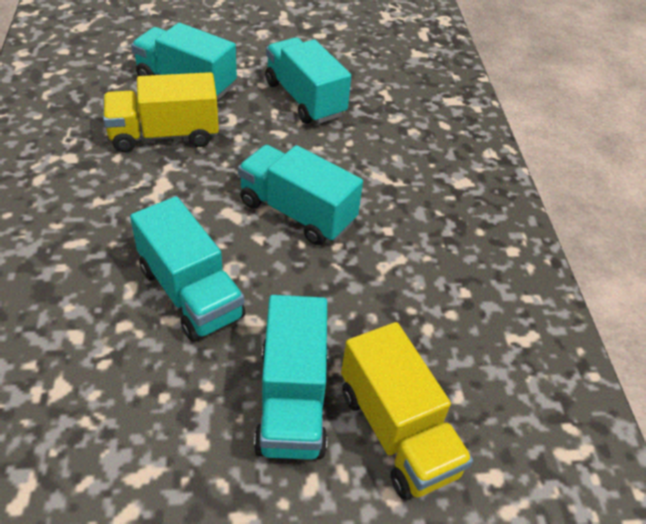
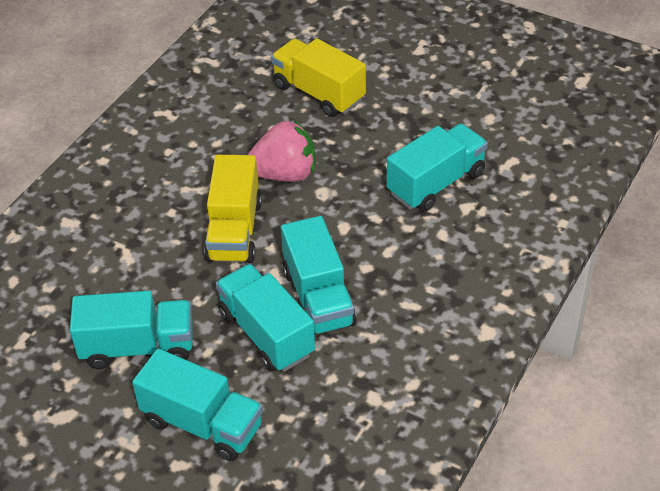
pink strawberry: 0 -> 1

